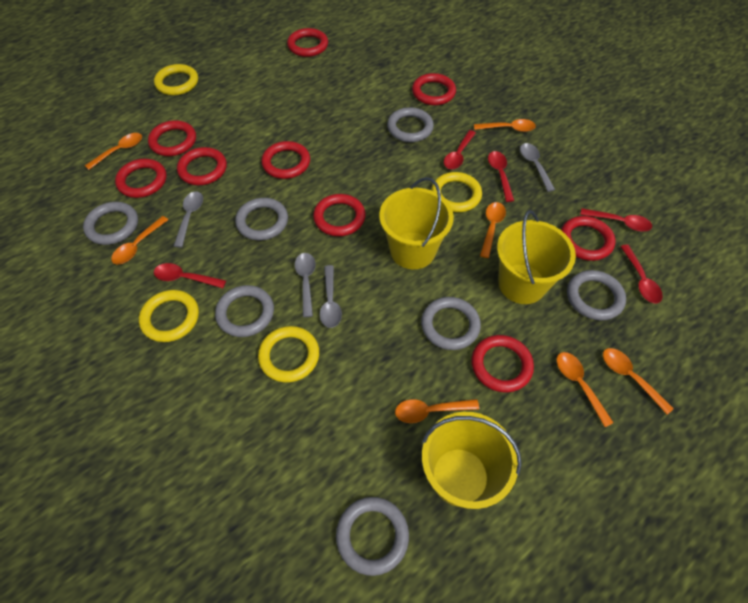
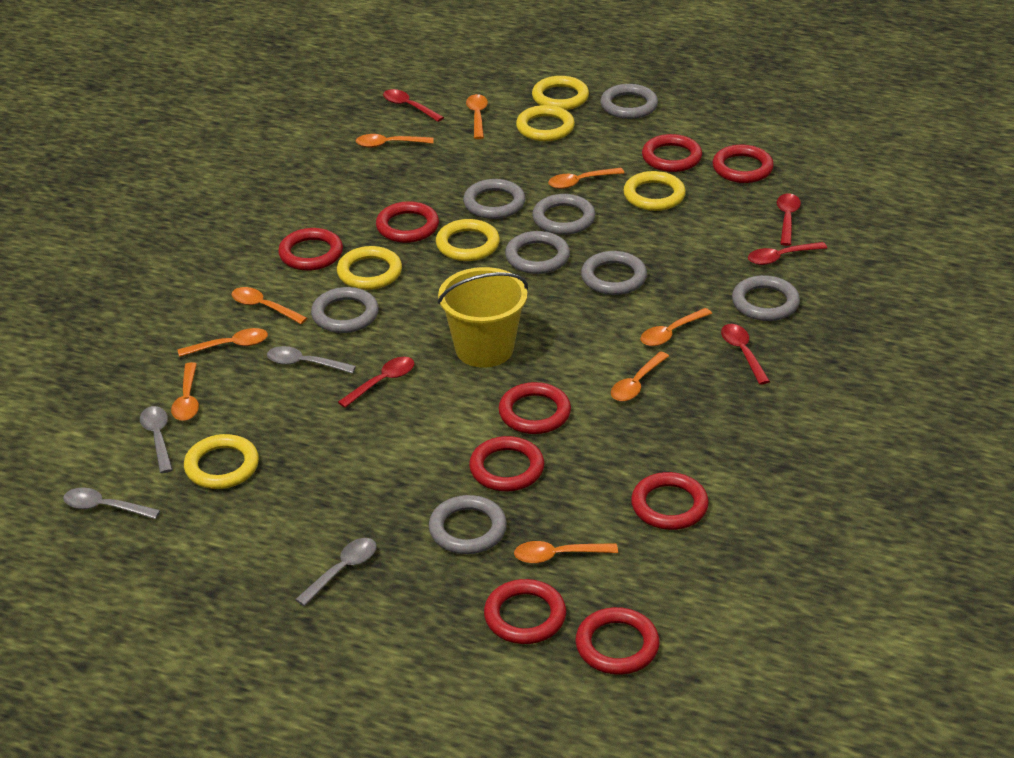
grey ring: 7 -> 8
orange spoon: 7 -> 9
yellow bucket: 3 -> 1
yellow ring: 4 -> 6

